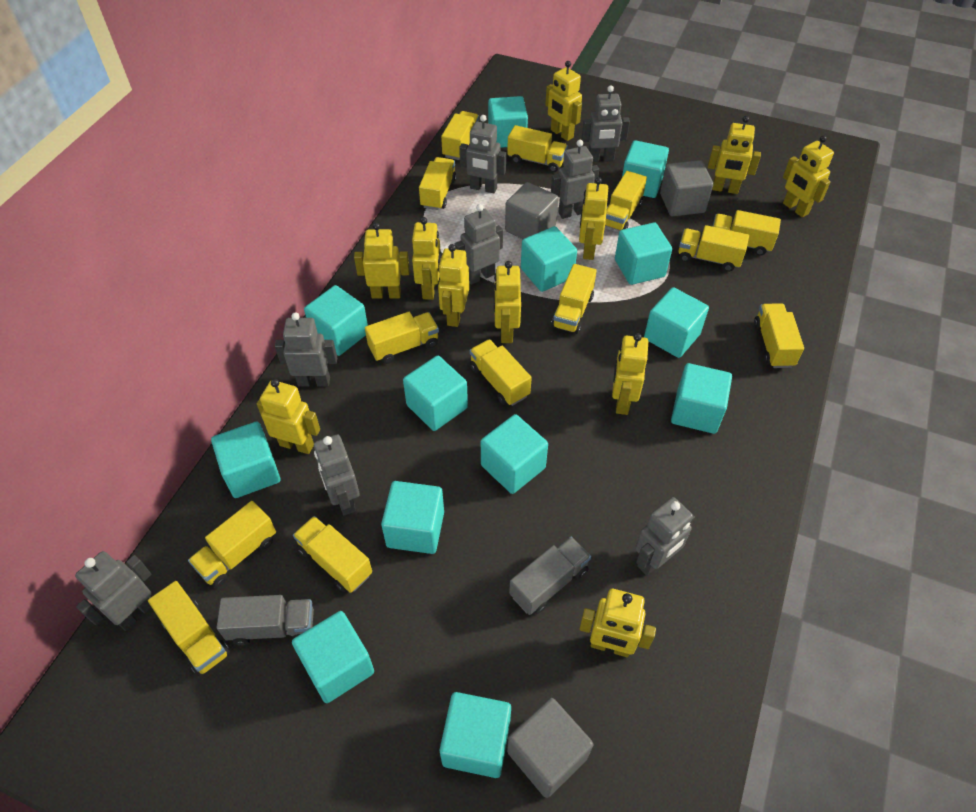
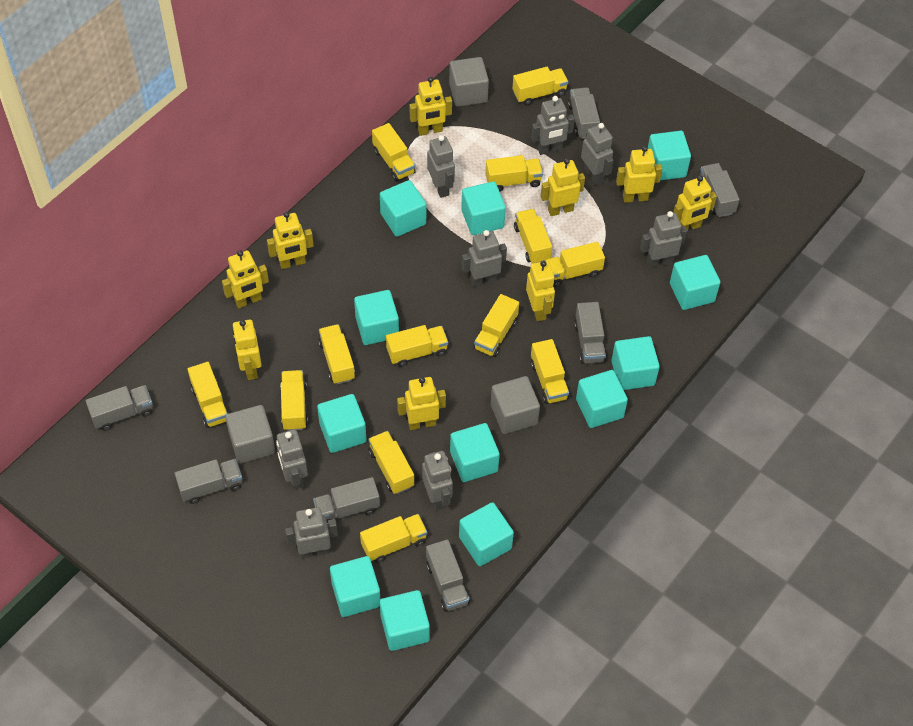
grey truck: 2 -> 7
turquoise cube: 13 -> 12
yellow robot: 11 -> 9

